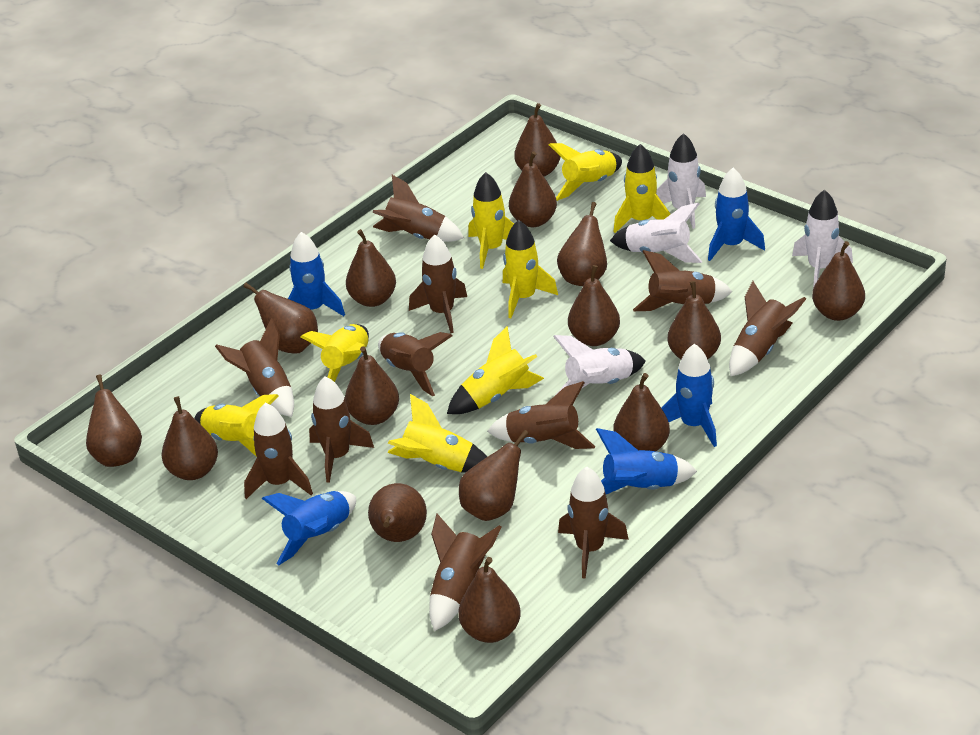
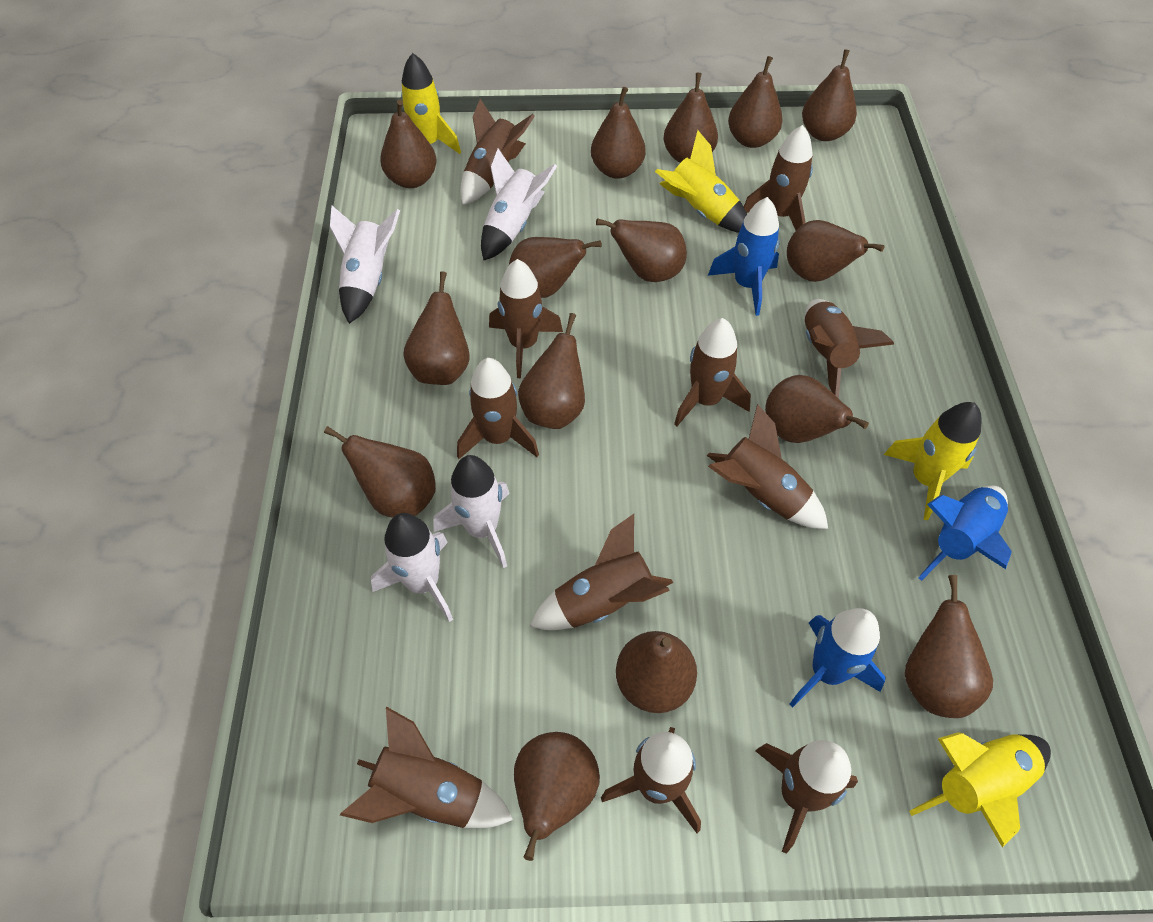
blue rocket: 5 -> 3
yellow rocket: 8 -> 4

